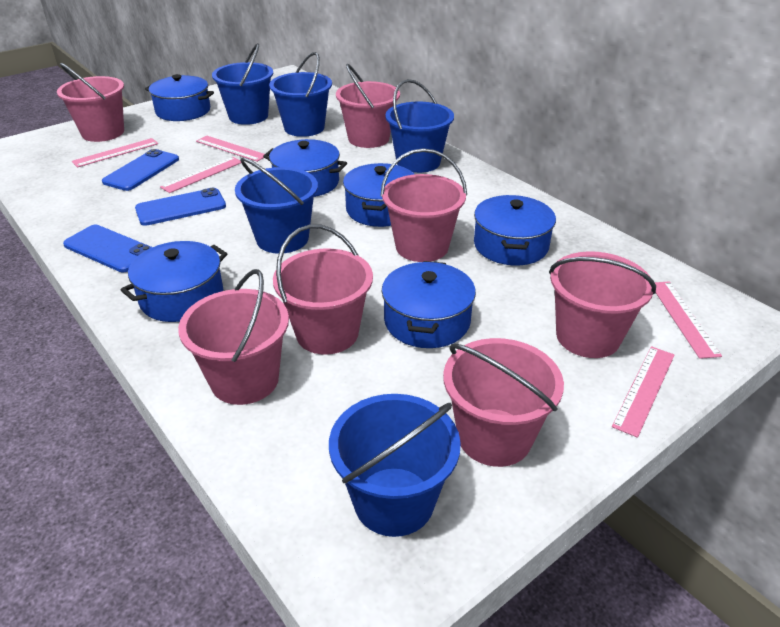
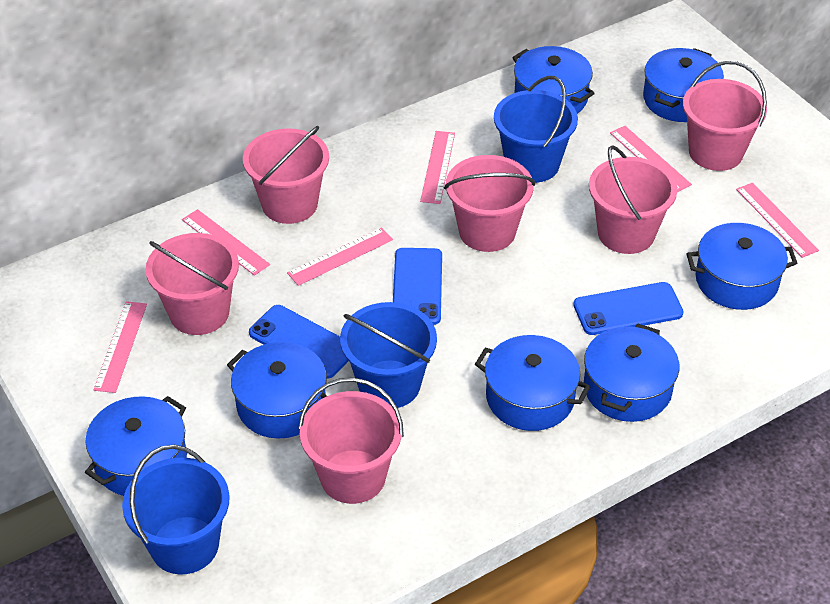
blue bucket: 5 -> 3
blue pot: 6 -> 7
pink bucket: 7 -> 6
pink ruler: 5 -> 6

